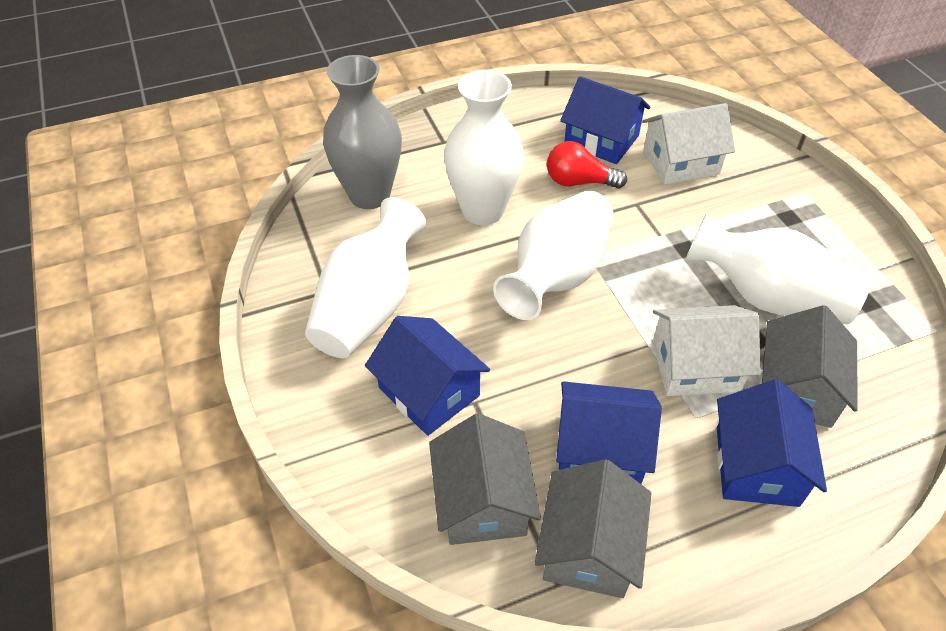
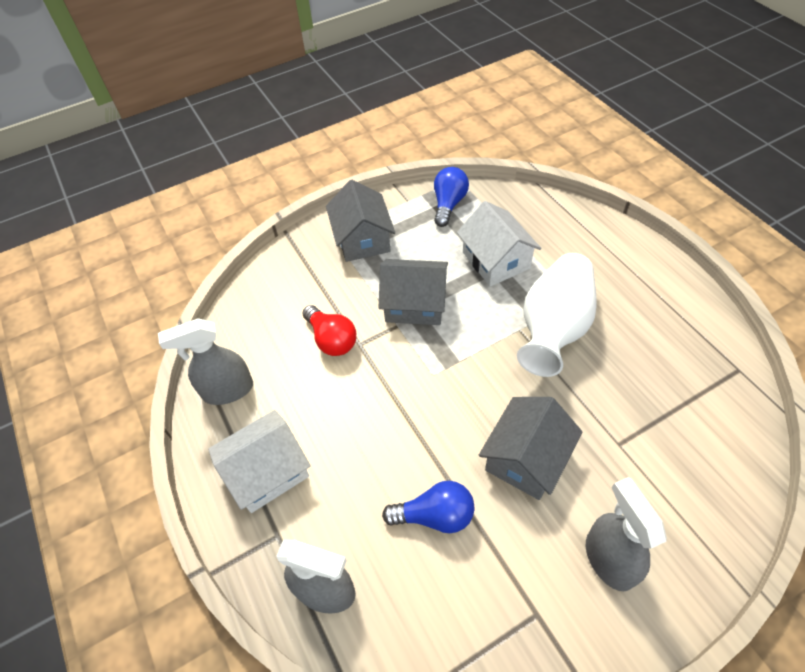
blue house: 4 -> 0
blue light bulb: 0 -> 2
grey spray bottle: 0 -> 3
grey vase: 1 -> 0
white vase: 4 -> 1

